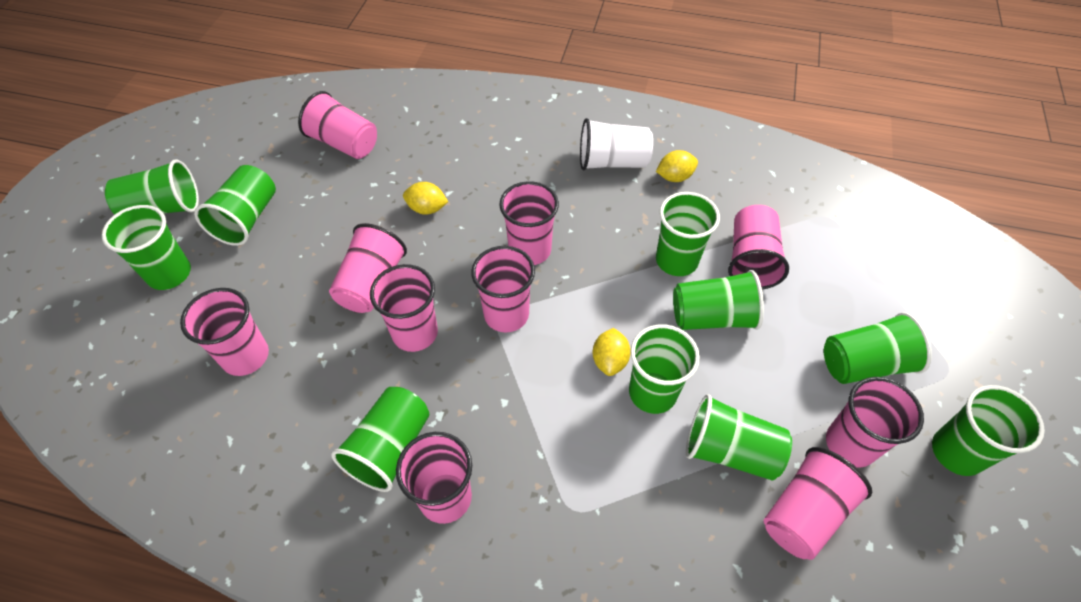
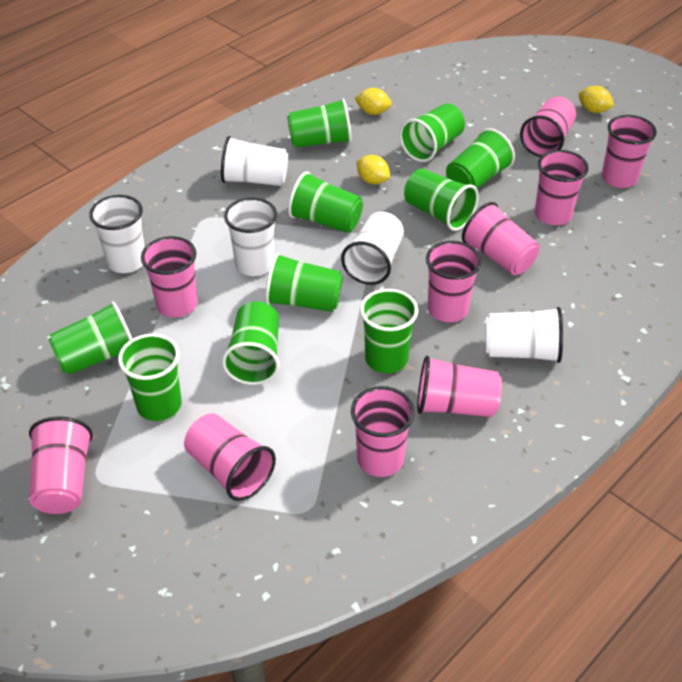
white cup: 1 -> 5

